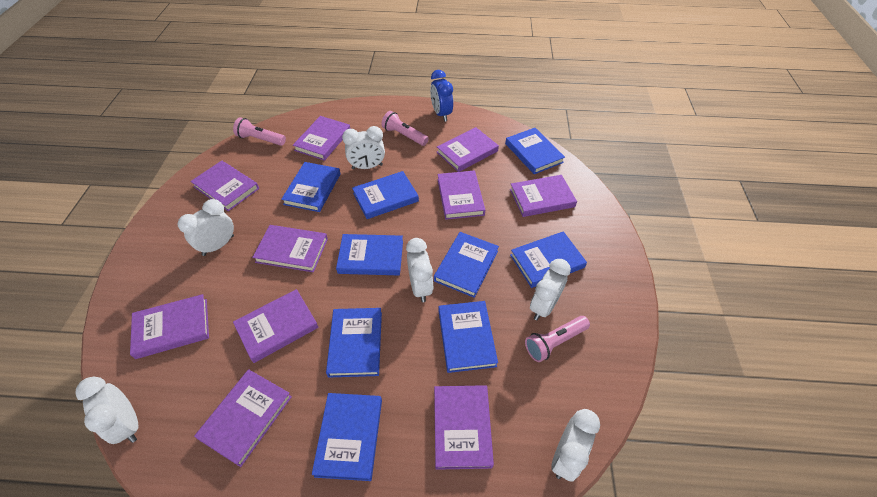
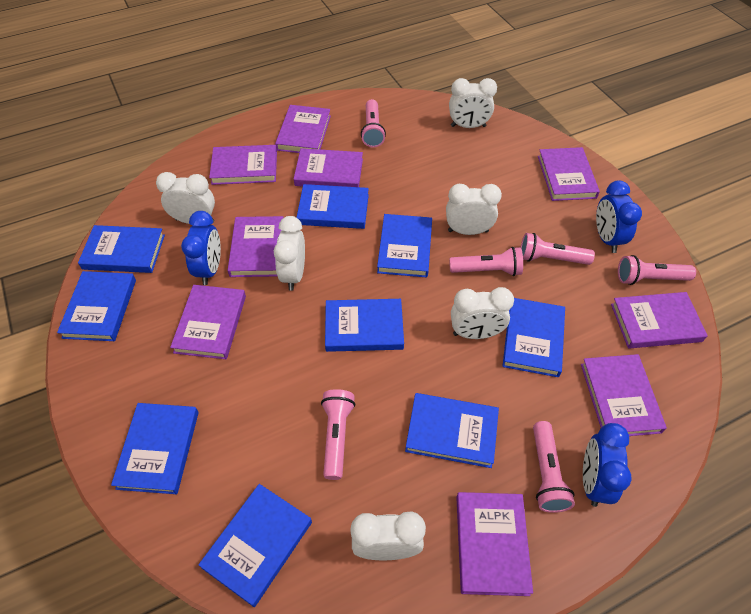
blue clock: 1 -> 3
pink flashlight: 3 -> 6
purple book: 10 -> 9

